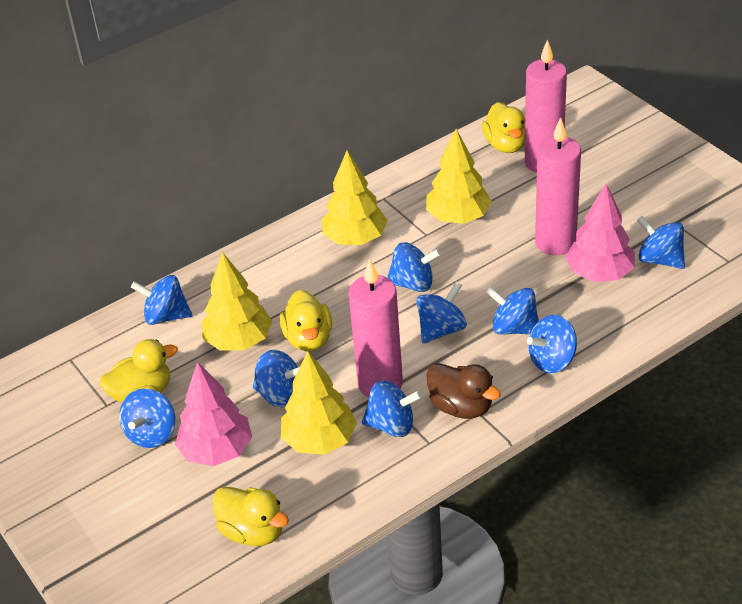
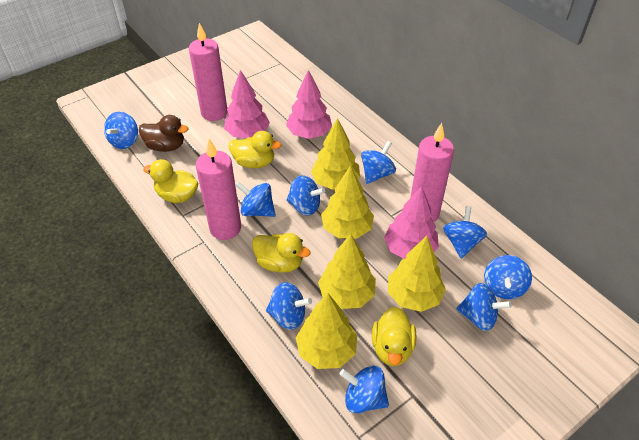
pink tree: 2 -> 3
yellow tree: 4 -> 5

